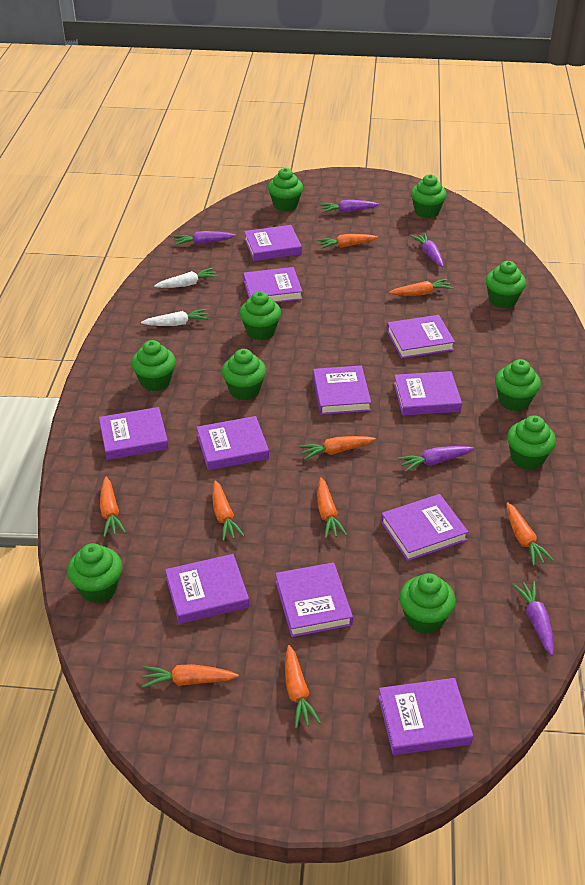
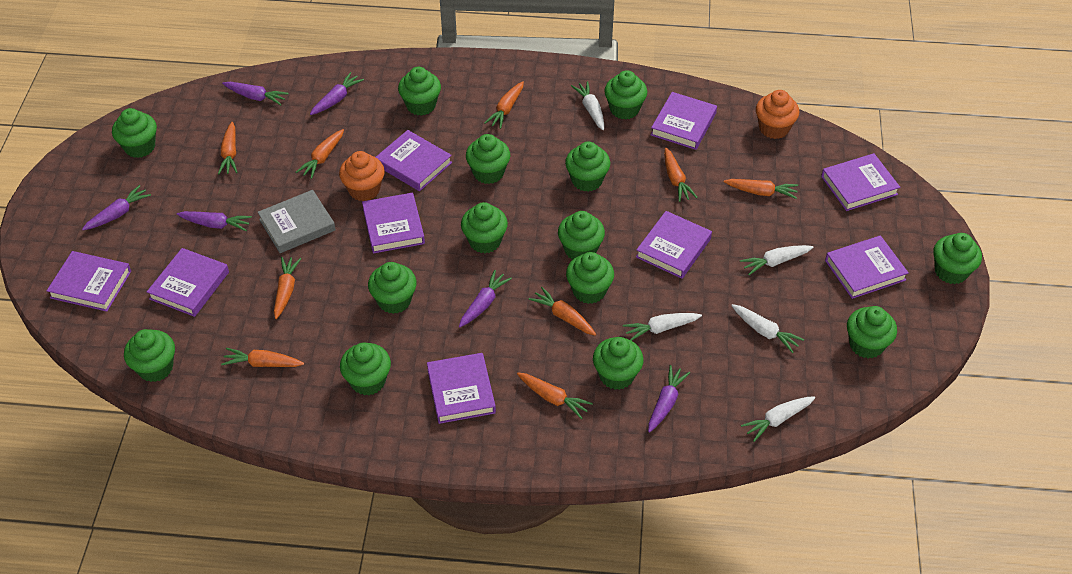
green cupcake: 10 -> 14
grey book: 0 -> 1
orange cupcake: 0 -> 2
purple book: 11 -> 9
purple carrot: 5 -> 6
white carrot: 2 -> 5

